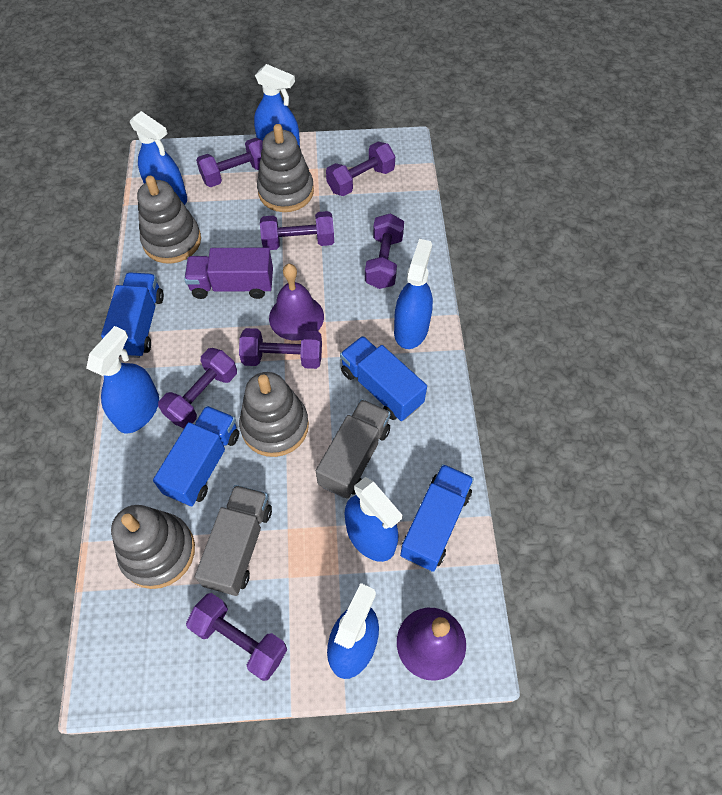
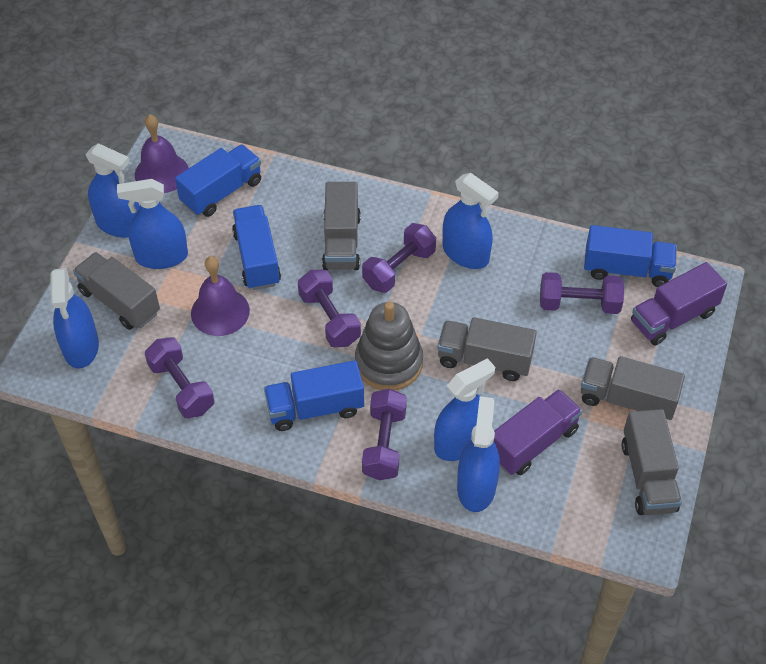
grey stacking toy: 4 -> 1
grey truck: 2 -> 5
purple dumbbell: 7 -> 5
purple truck: 1 -> 2

